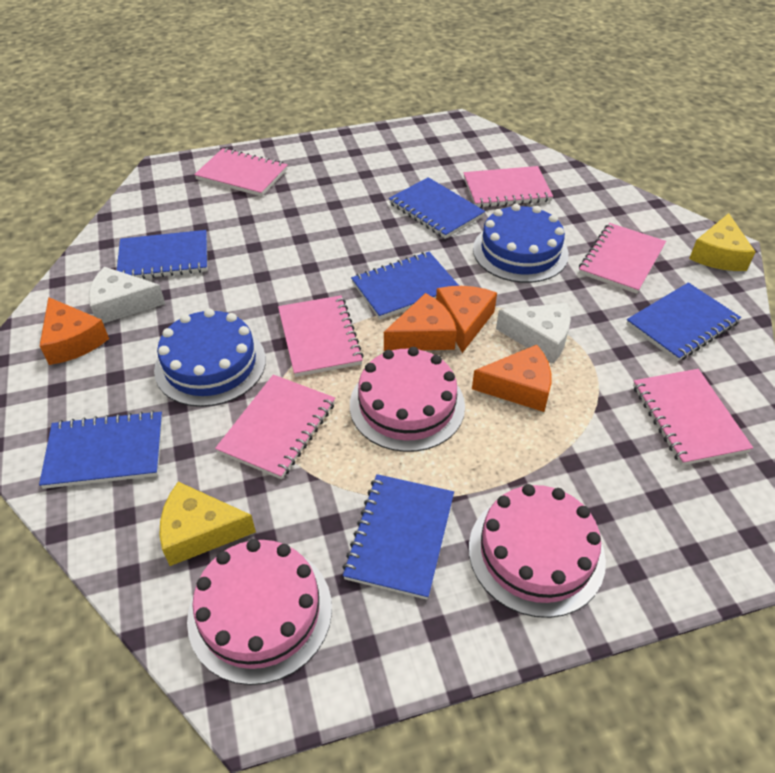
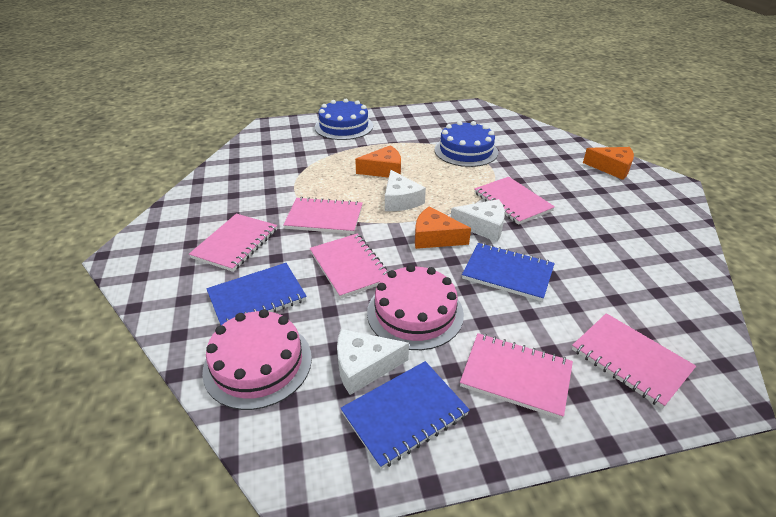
blue notebook: 6 -> 3
orange cheese: 4 -> 3
pink cake: 3 -> 2
white cheese: 2 -> 3
yellow cheese: 2 -> 0

